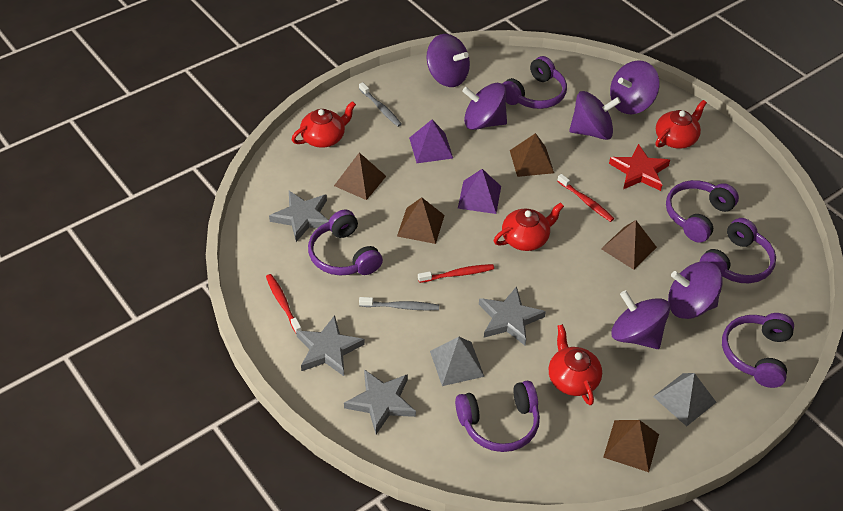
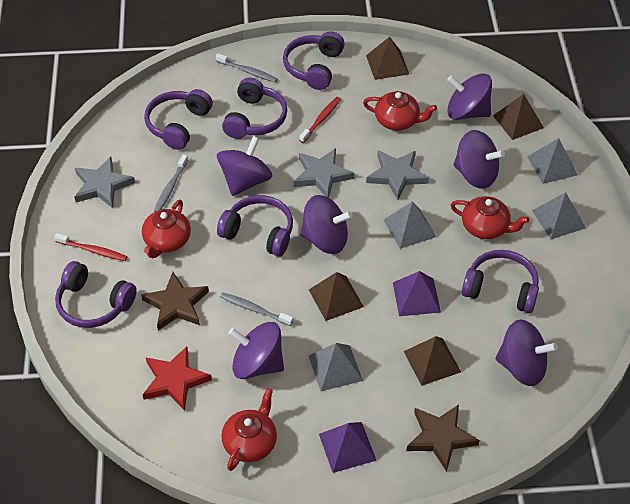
brown pyramid: 5 -> 4
brown star: 0 -> 2
grey pyramid: 2 -> 4
grey star: 4 -> 3
grey toothbrush: 2 -> 3
red toothbrush: 3 -> 2

